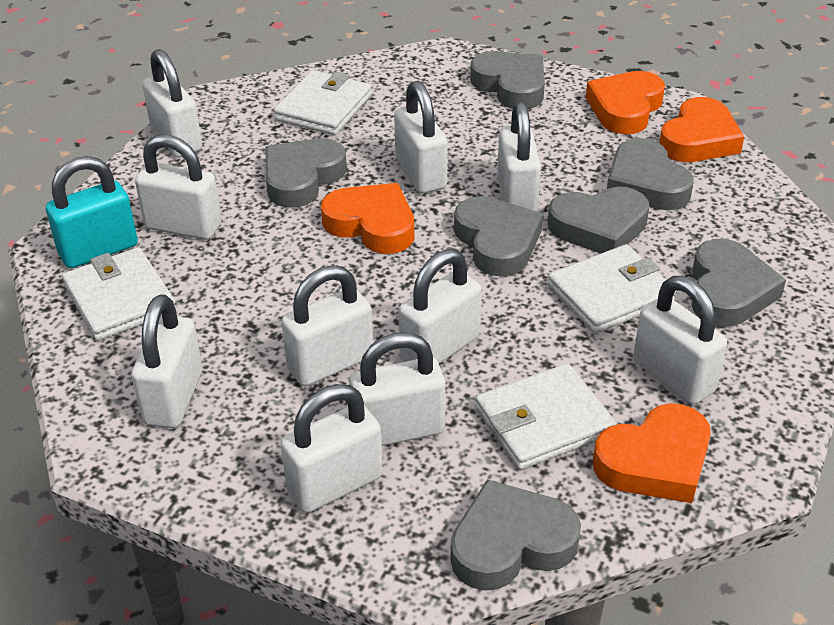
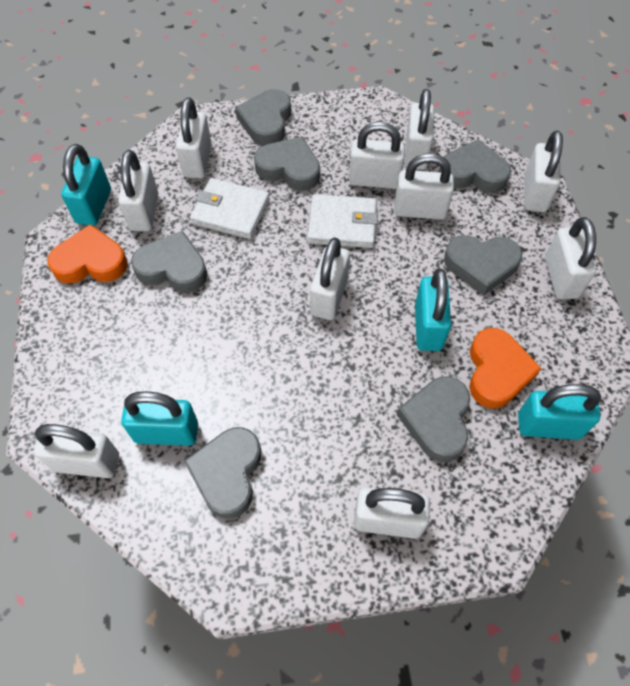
orange heart: 4 -> 2
turquoise padlock: 1 -> 4
white wallet: 4 -> 2

